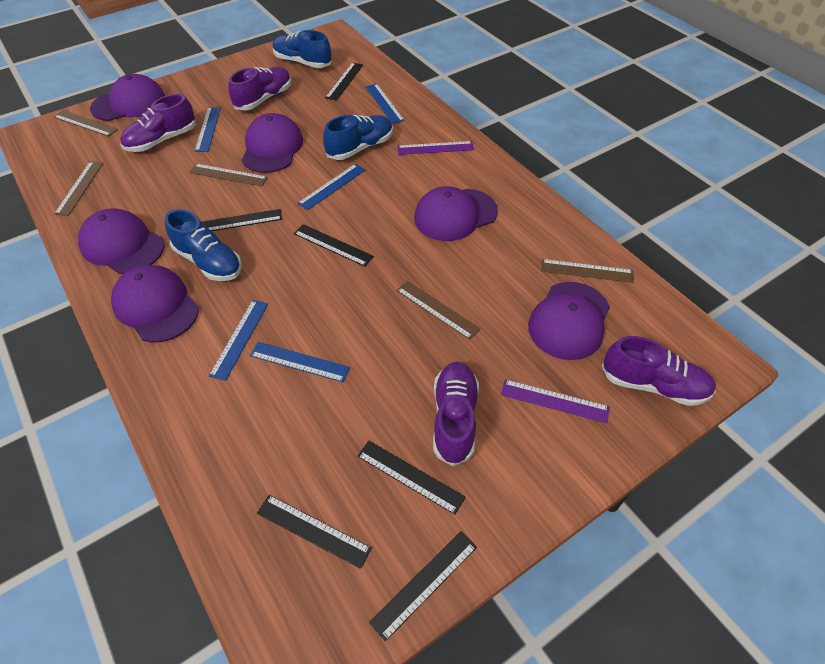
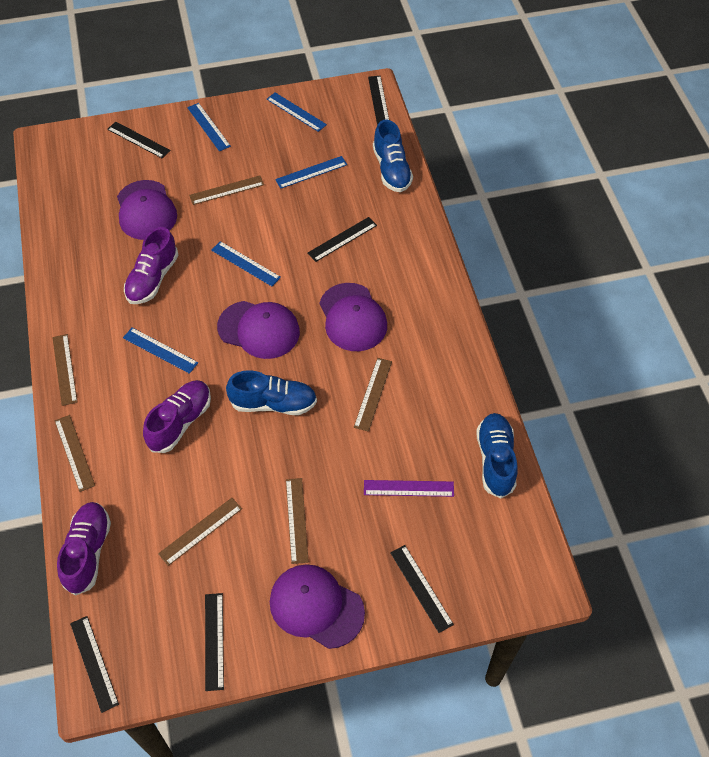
brown ruler: 5 -> 6
purple cap: 6 -> 4
purple ruler: 2 -> 1
purple shoe: 4 -> 3

